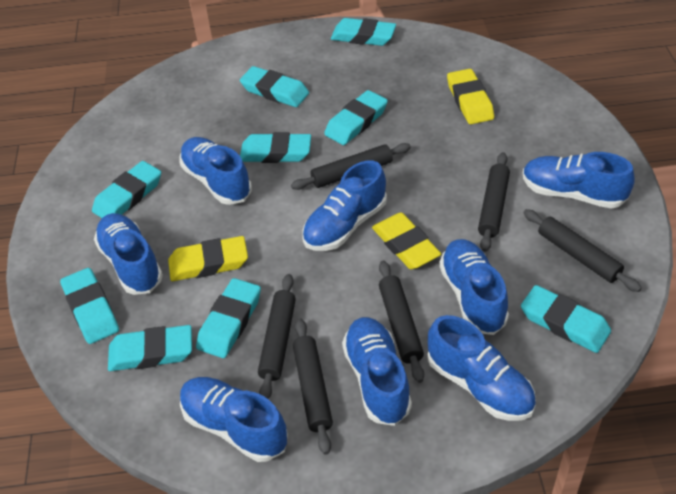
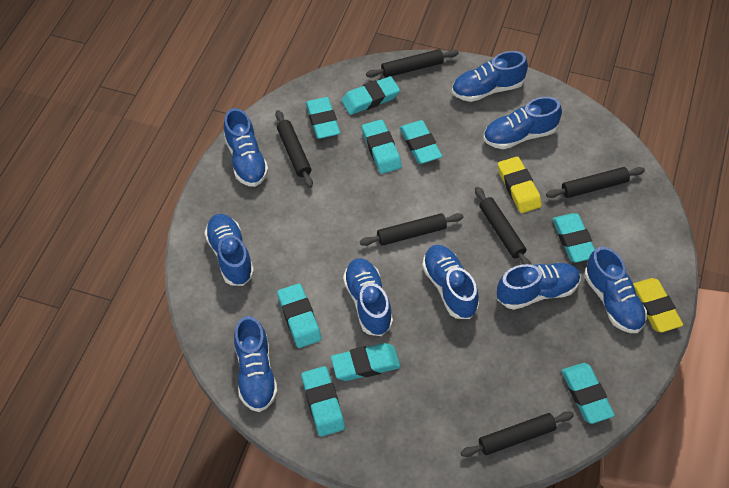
blue shoe: 8 -> 9
yellow eraser: 3 -> 2

